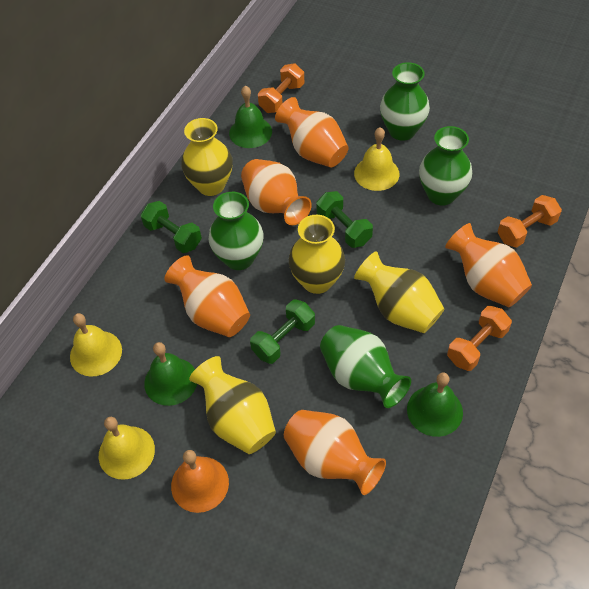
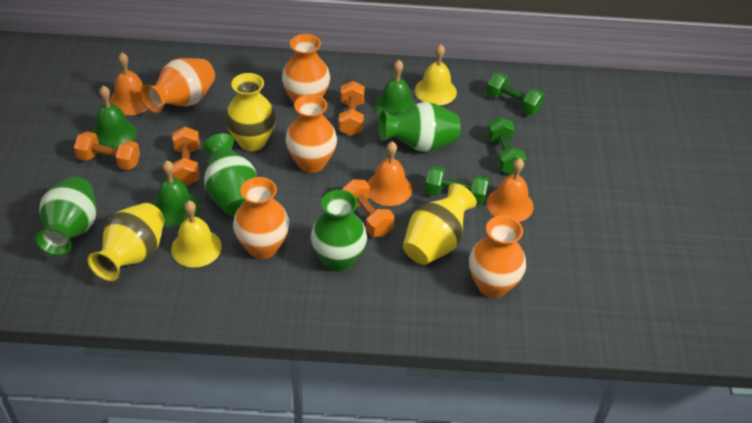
orange bell: 1 -> 3
orange dumbbell: 3 -> 4
yellow bell: 3 -> 2
yellow vase: 4 -> 3

